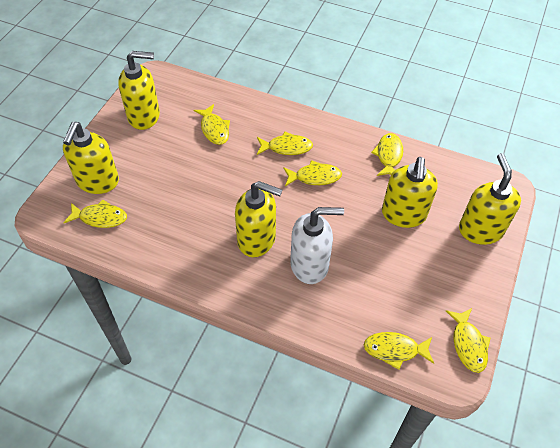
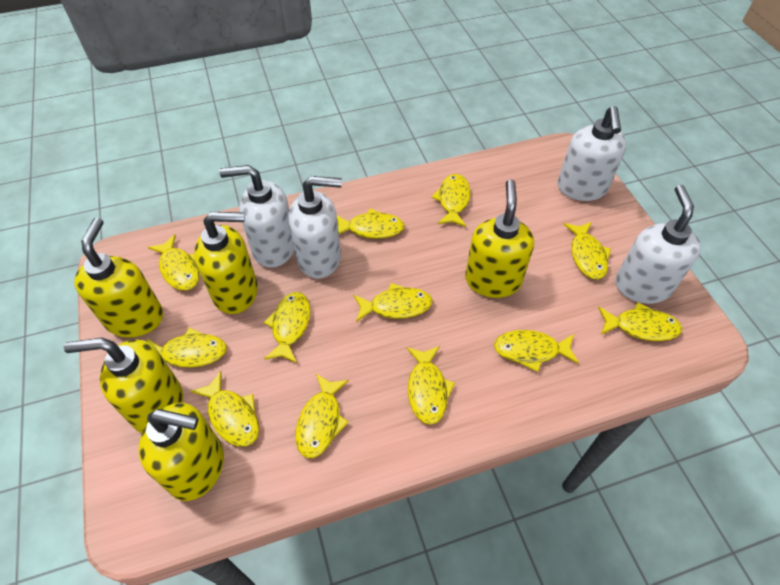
white soap dispenser: 1 -> 4
yellow fish: 7 -> 12

